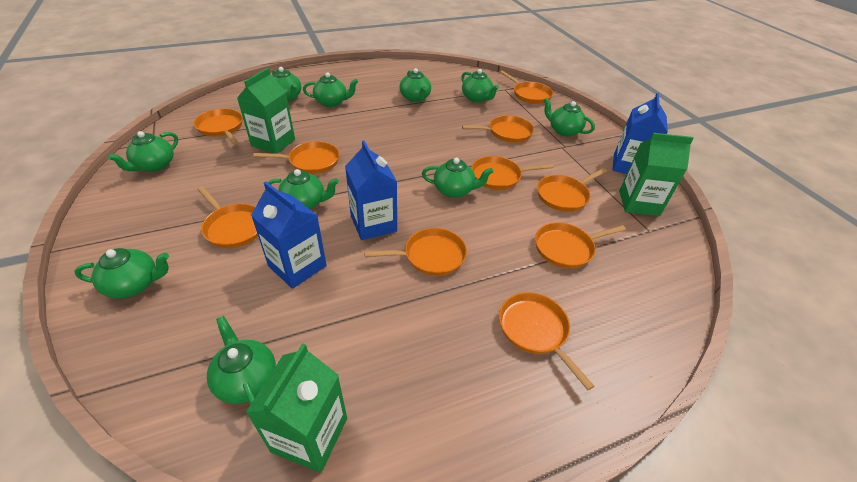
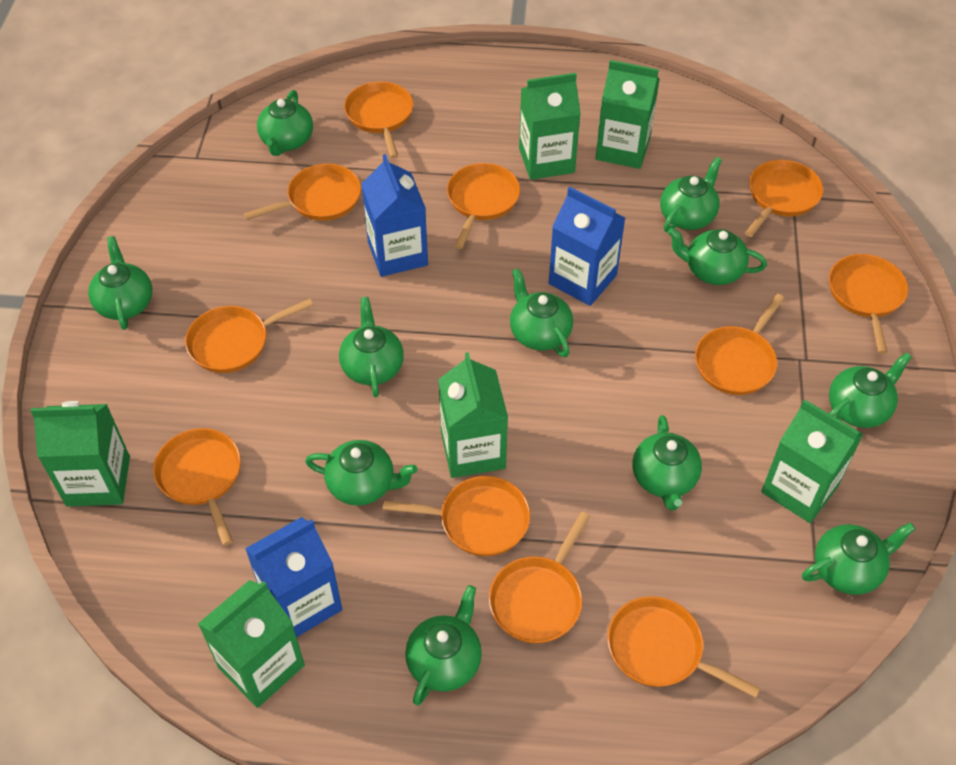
green carton: 3 -> 6
green teapot: 10 -> 11
orange pan: 10 -> 11

